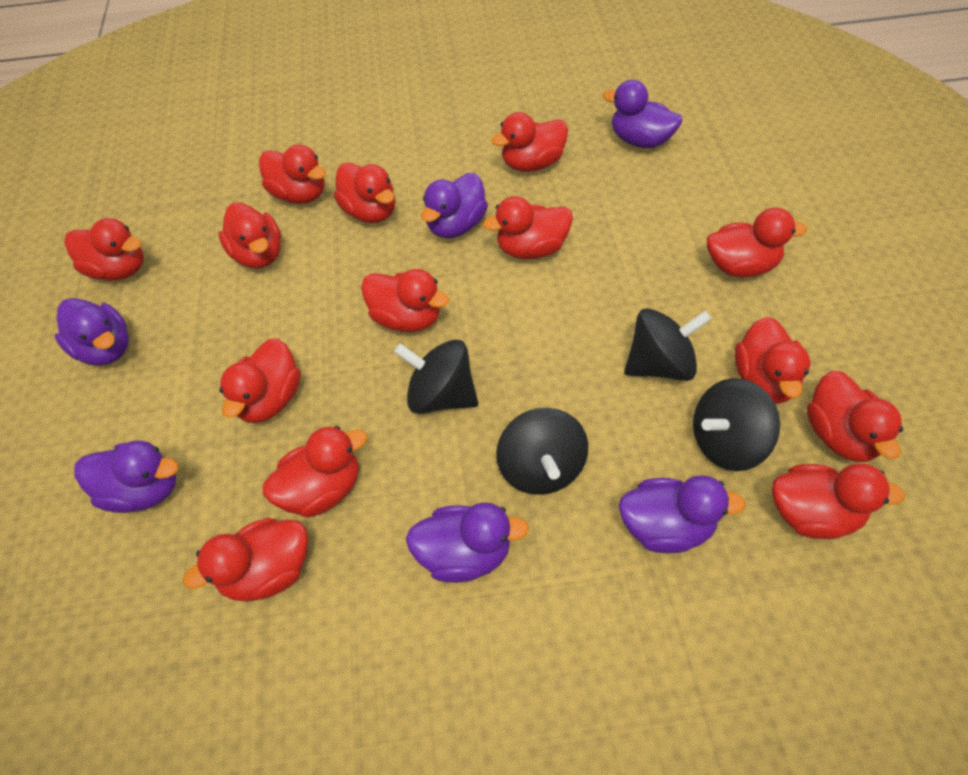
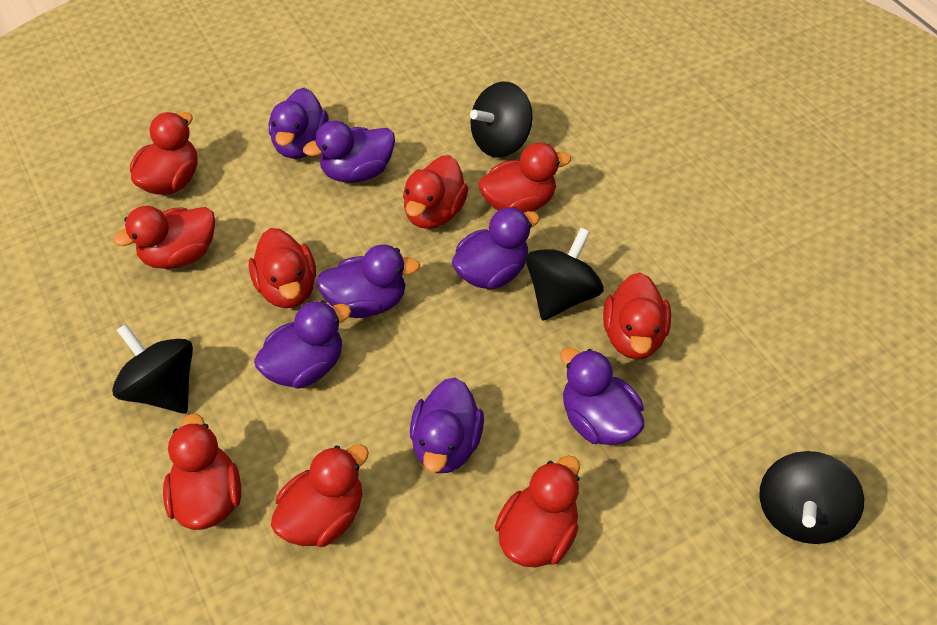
purple duck: 6 -> 7
red duck: 14 -> 9

